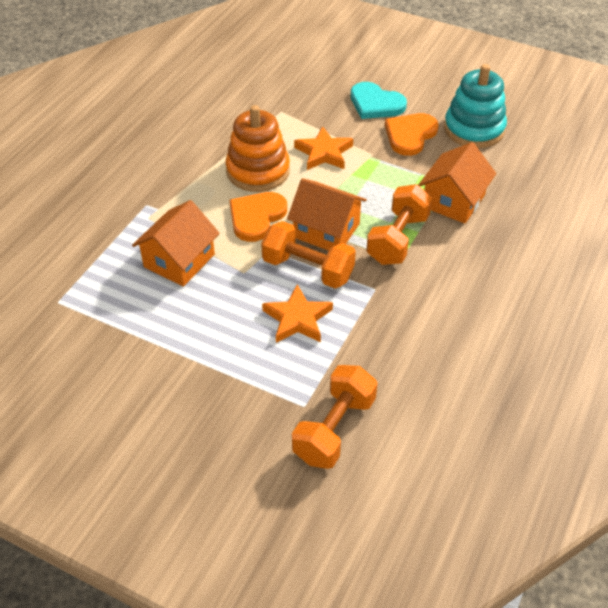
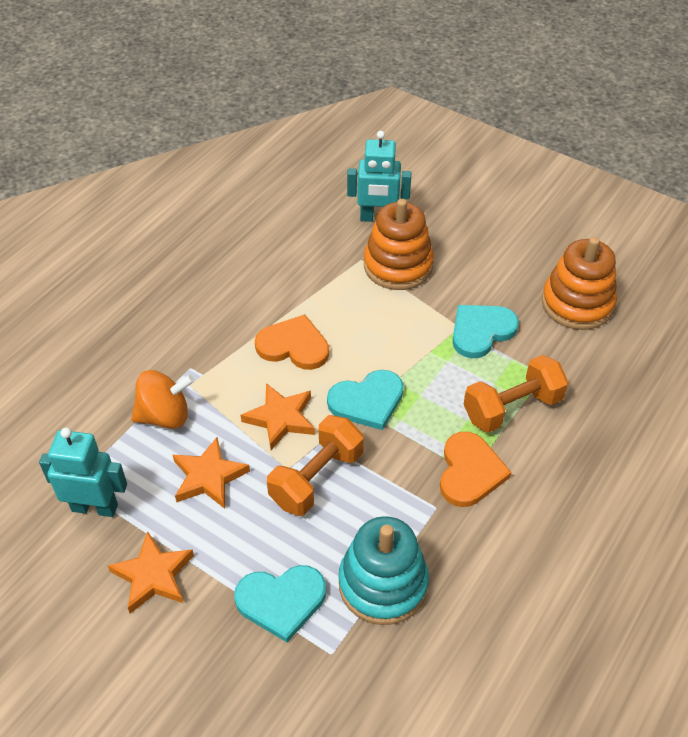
orange dumbbell: 3 -> 2
orange house: 3 -> 0
orange spinning top: 0 -> 1
orange stacking toy: 1 -> 2
orange star: 2 -> 3
turquoise heart: 1 -> 3
turquoise robot: 0 -> 2

